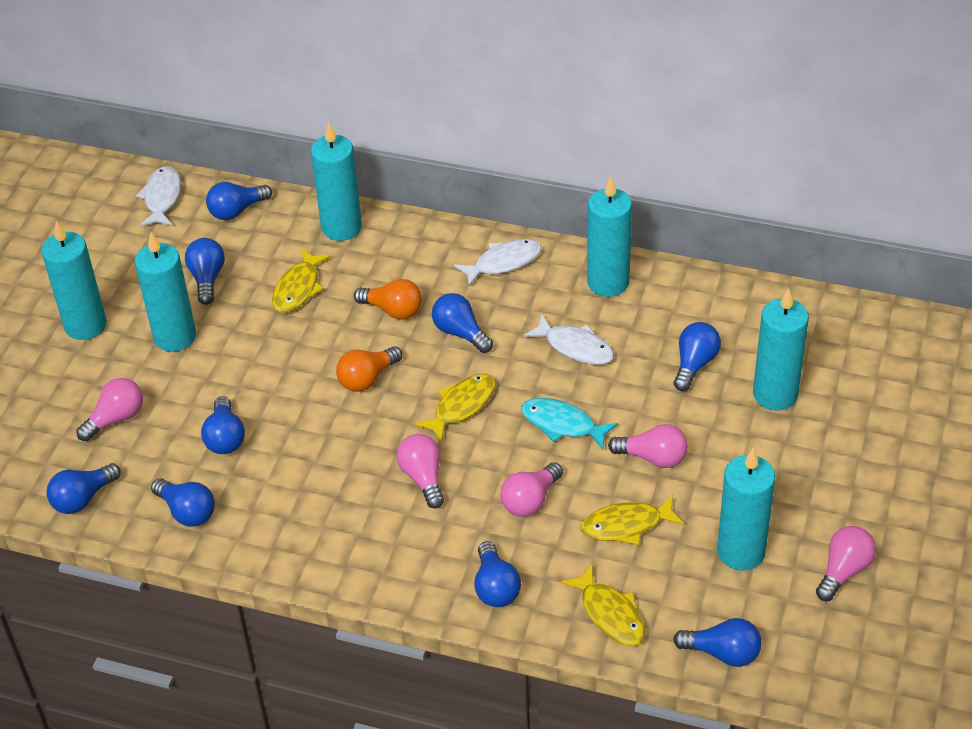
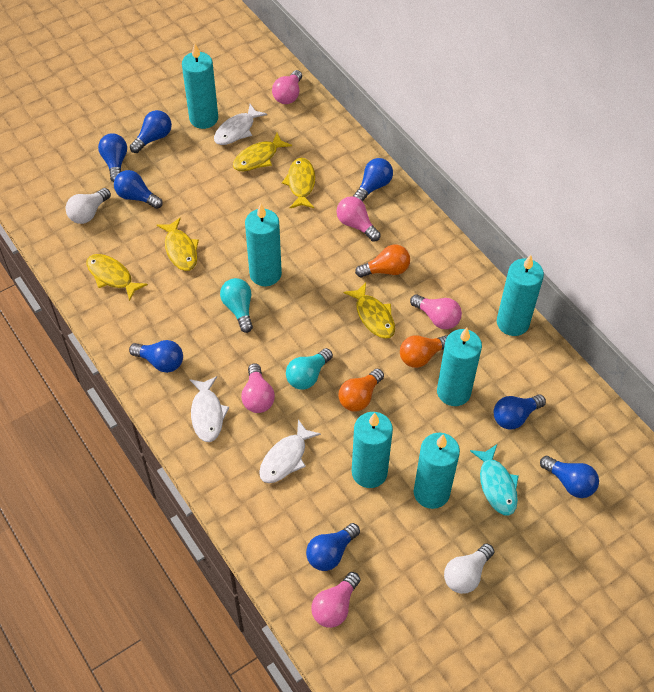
blue light bulb: 9 -> 8
orange light bulb: 2 -> 3
turquoise light bulb: 0 -> 2
white light bulb: 0 -> 2
yellow fish: 4 -> 5

